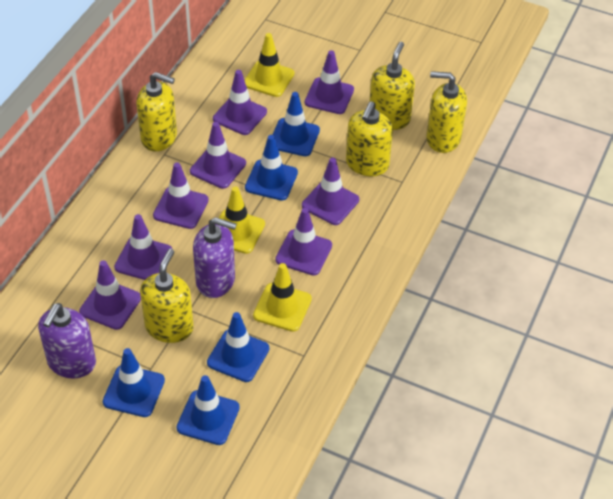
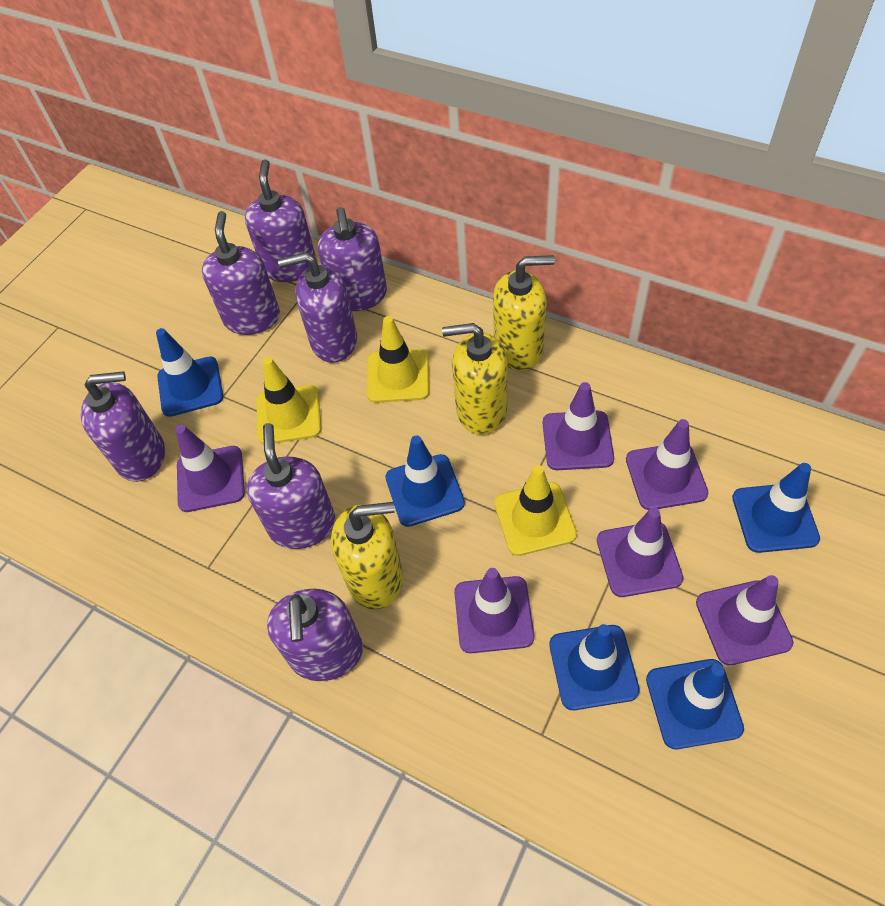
purple soap dispenser: 2 -> 7
purple traffic cone: 8 -> 6
yellow soap dispenser: 5 -> 3

